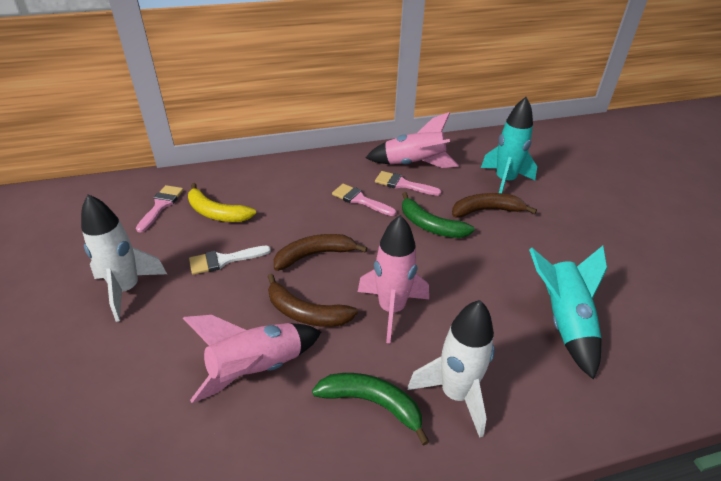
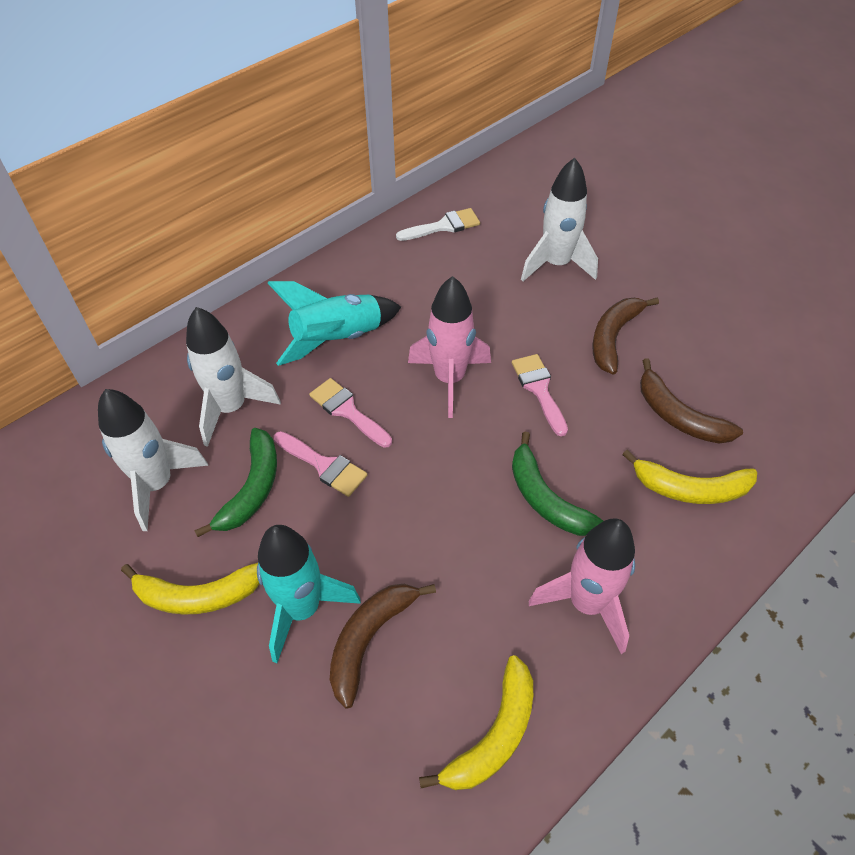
pink rocket: 3 -> 2
white rocket: 2 -> 3
yellow banana: 1 -> 3

